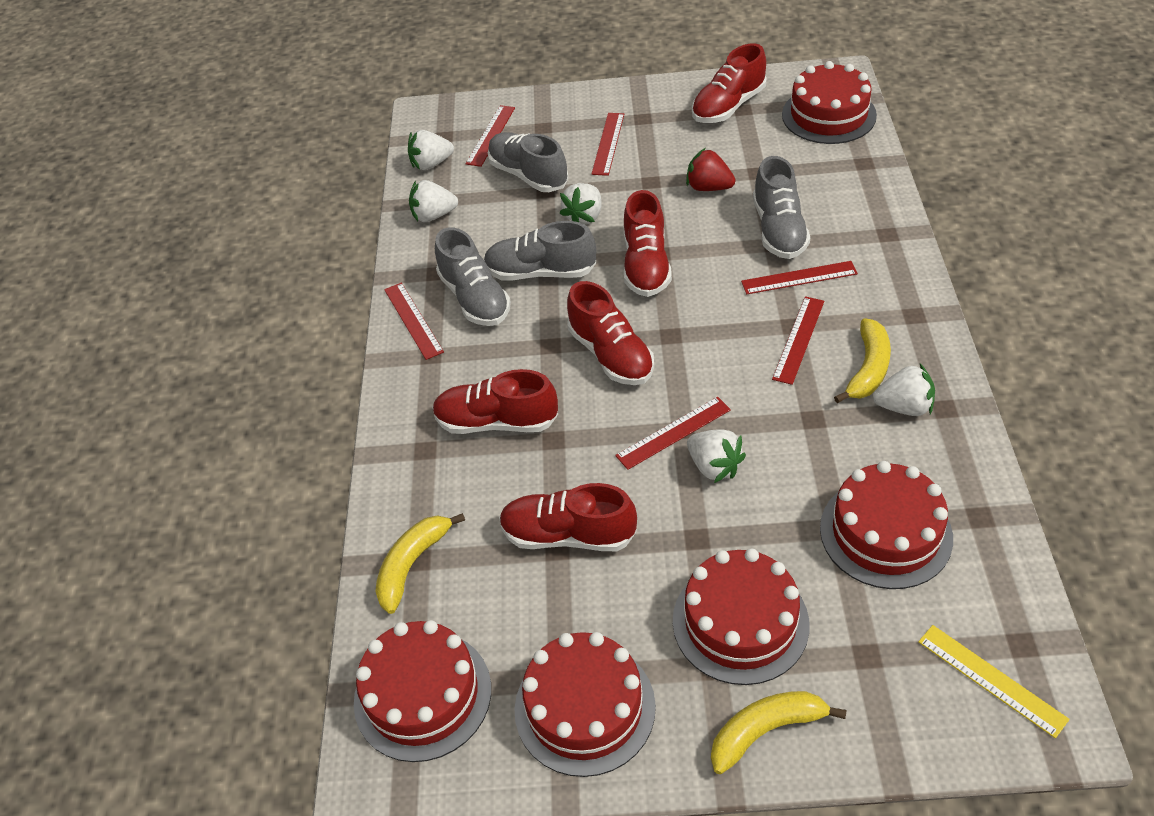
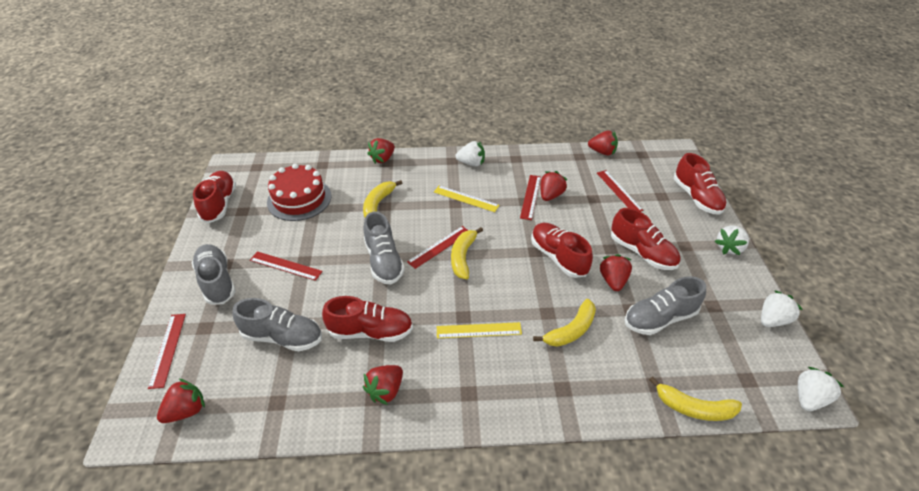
red cake: 5 -> 1
red ruler: 6 -> 5
red strawberry: 1 -> 6
white strawberry: 5 -> 4
yellow banana: 3 -> 4
yellow ruler: 1 -> 2

